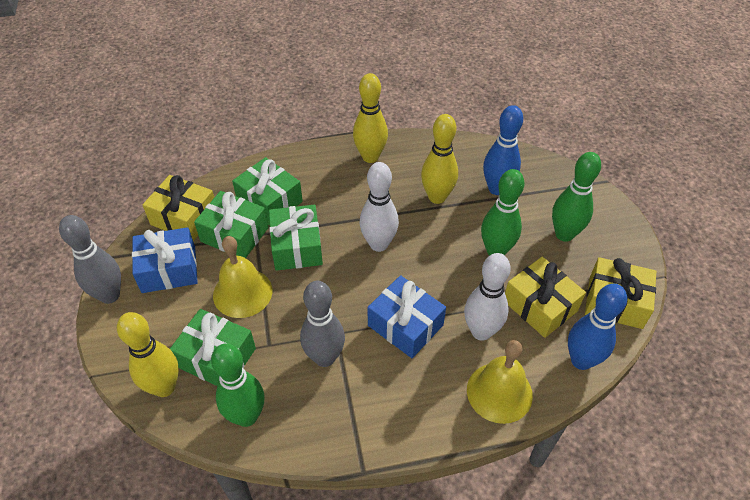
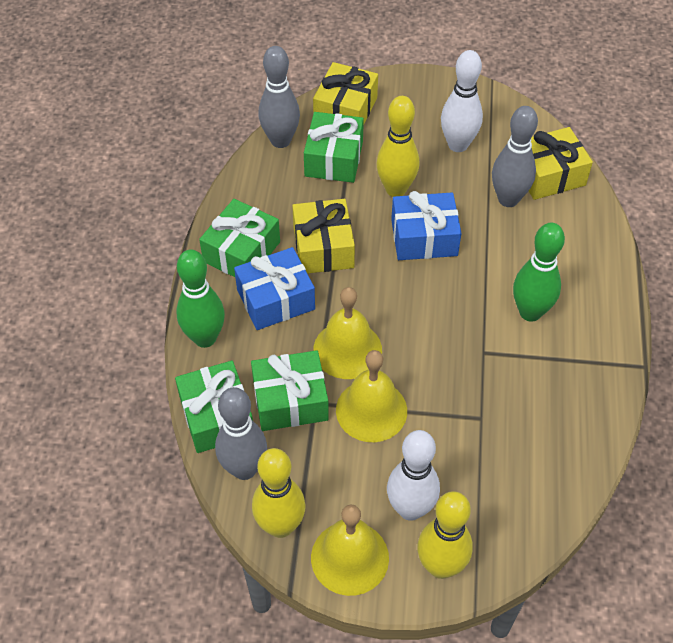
blue bowling pin: 2 -> 0
green bowling pin: 3 -> 2
grey bowling pin: 2 -> 3
yellow bell: 2 -> 3

